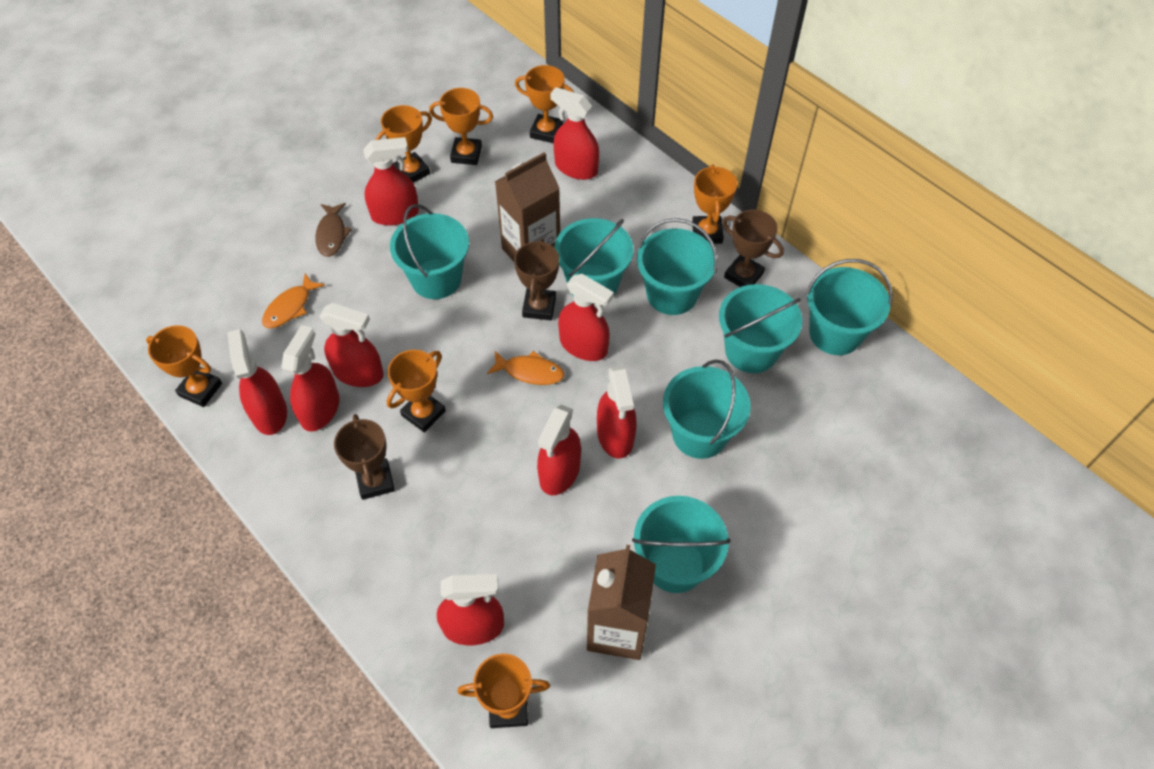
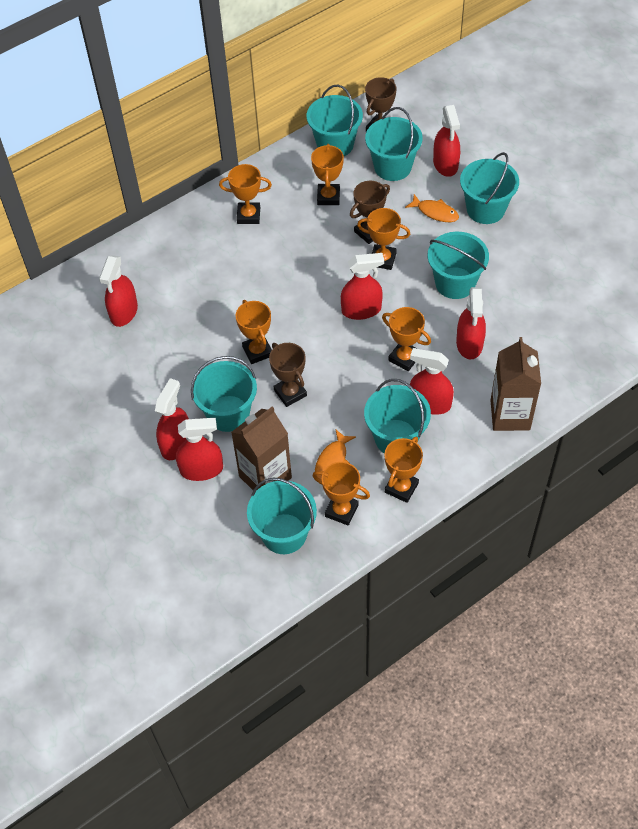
brown fish: 1 -> 0
red spray bottle: 9 -> 7

